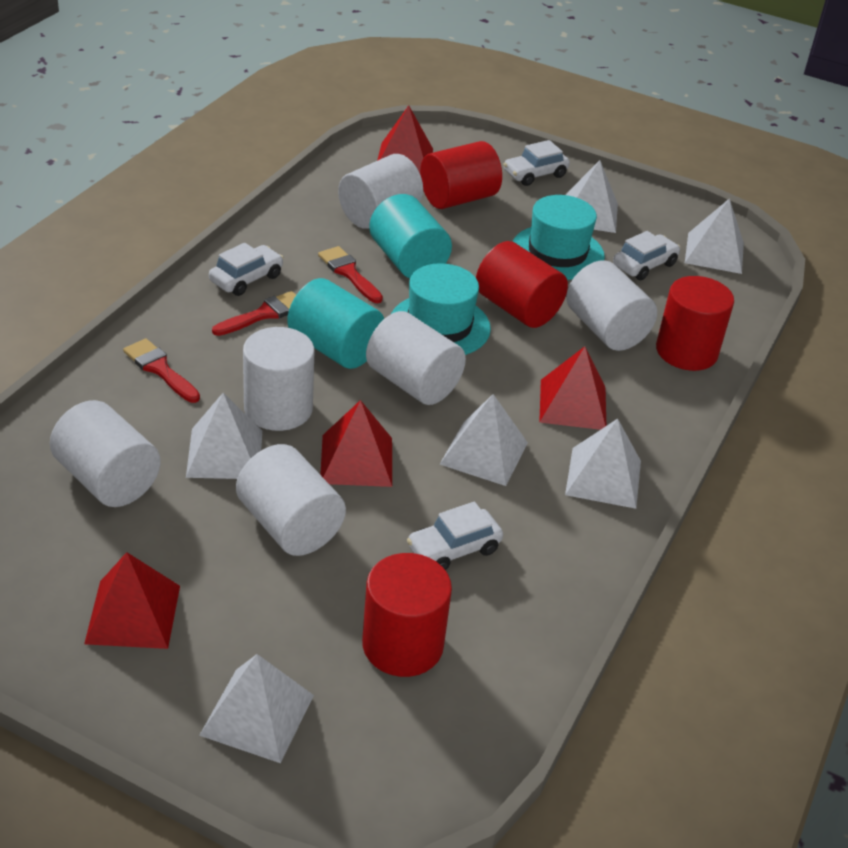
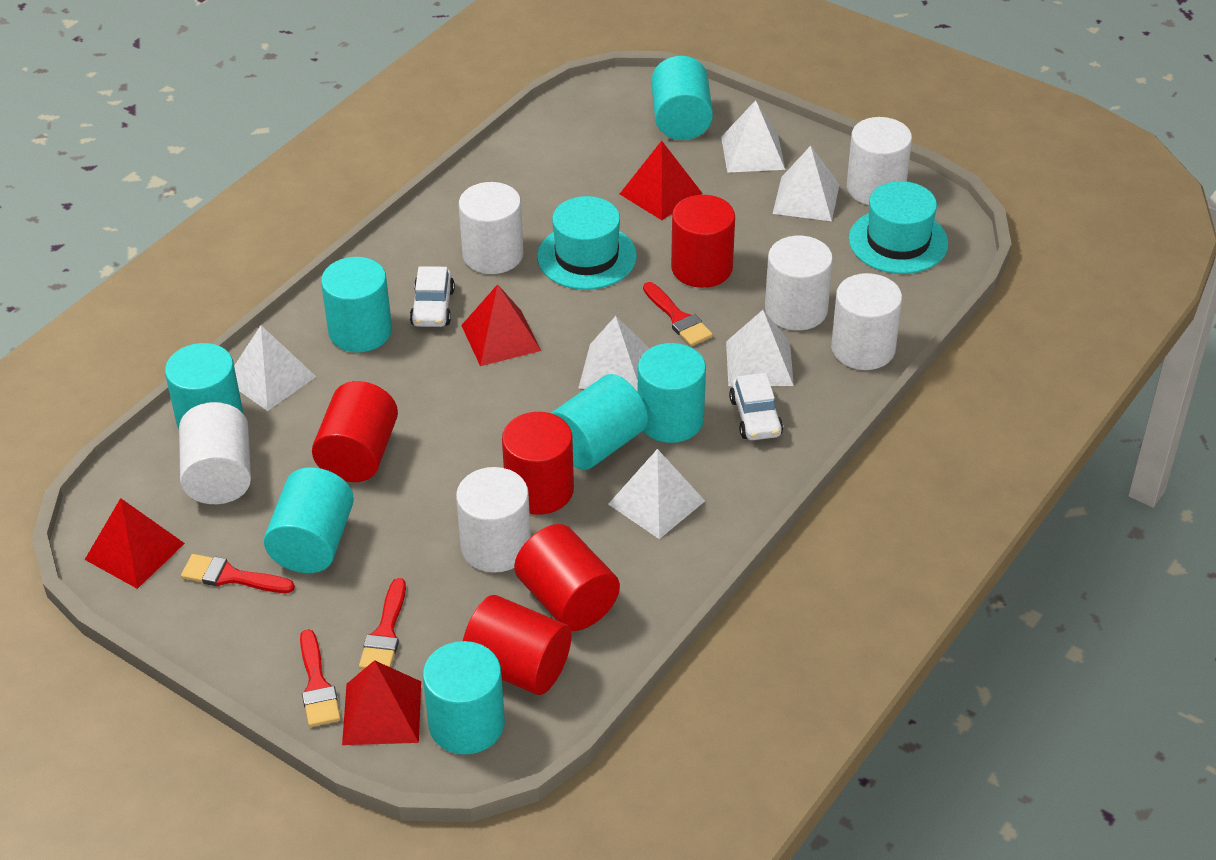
red brush: 3 -> 4
red cylinder: 4 -> 5
turquoise cylinder: 2 -> 7
white car: 4 -> 2

